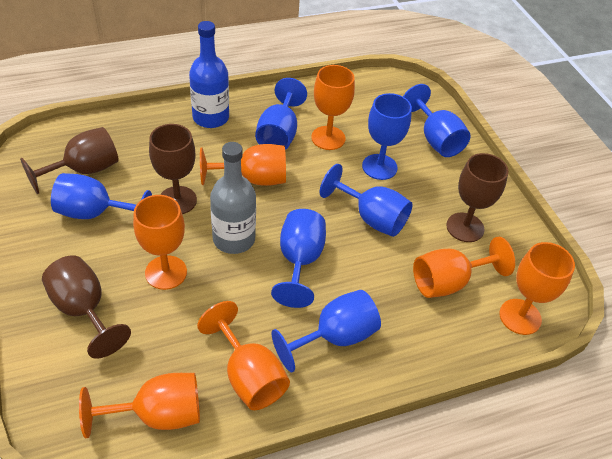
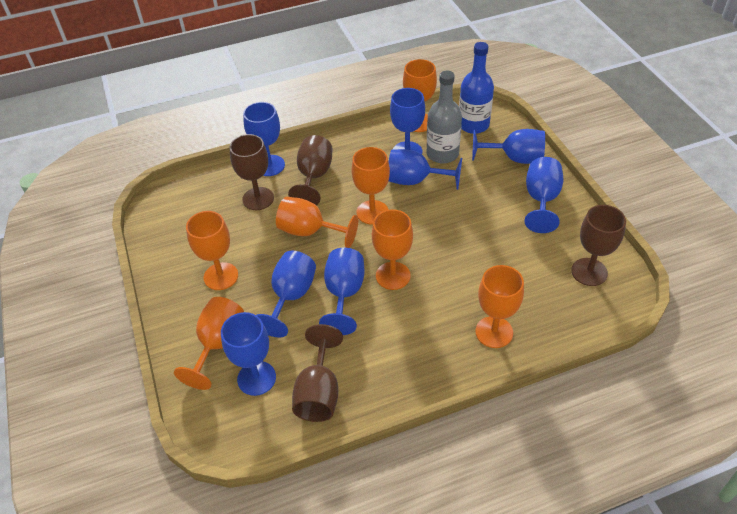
blue goblet: 7 -> 8

